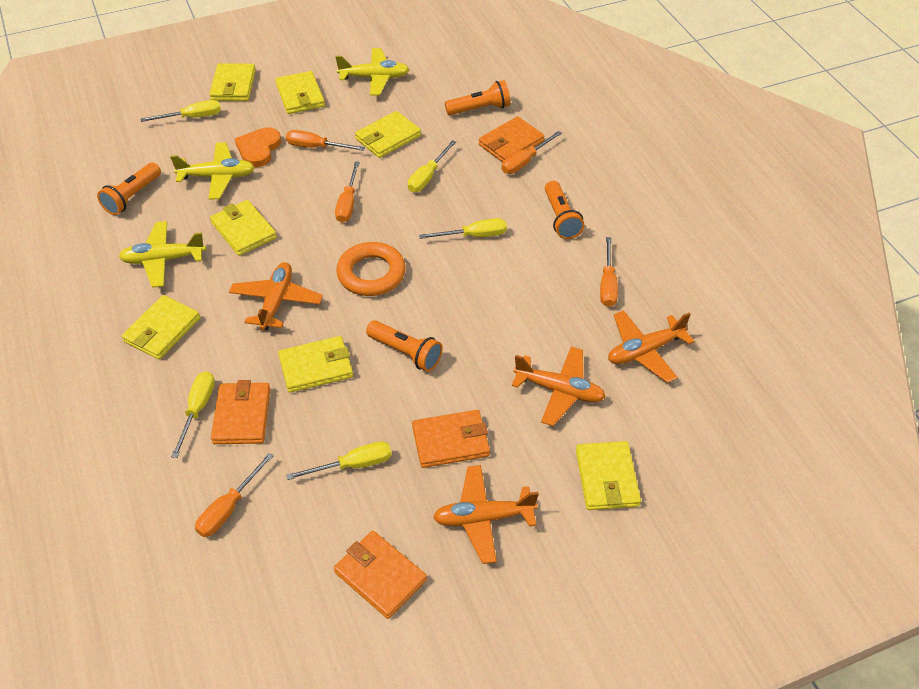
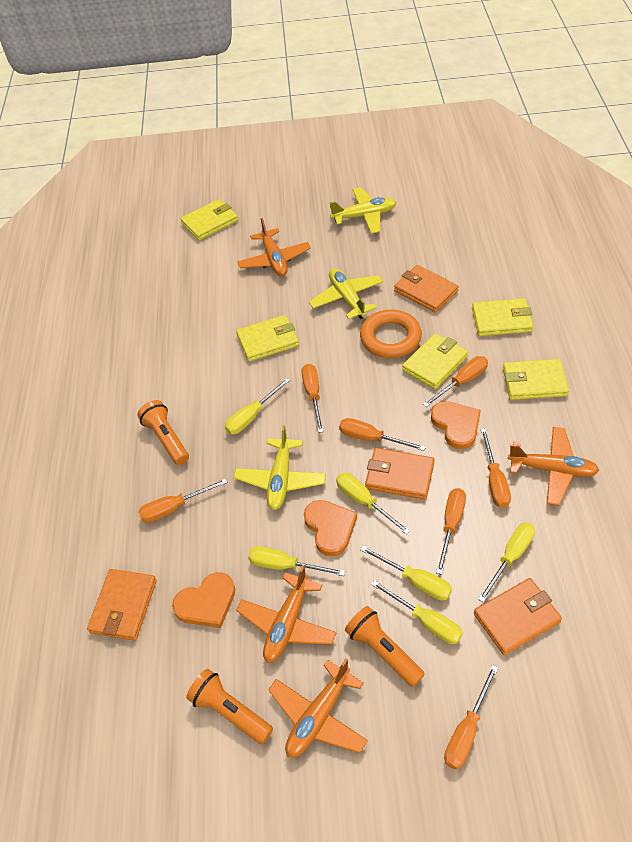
orange flashlight: 4 -> 3
orange heart: 1 -> 3
orange screwdriver: 5 -> 7
yellow screwdriver: 5 -> 6
yellow wallet: 7 -> 5

